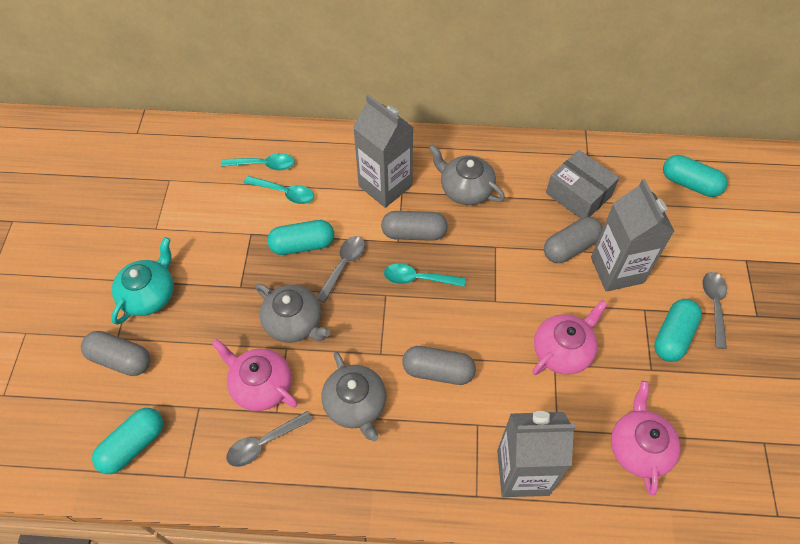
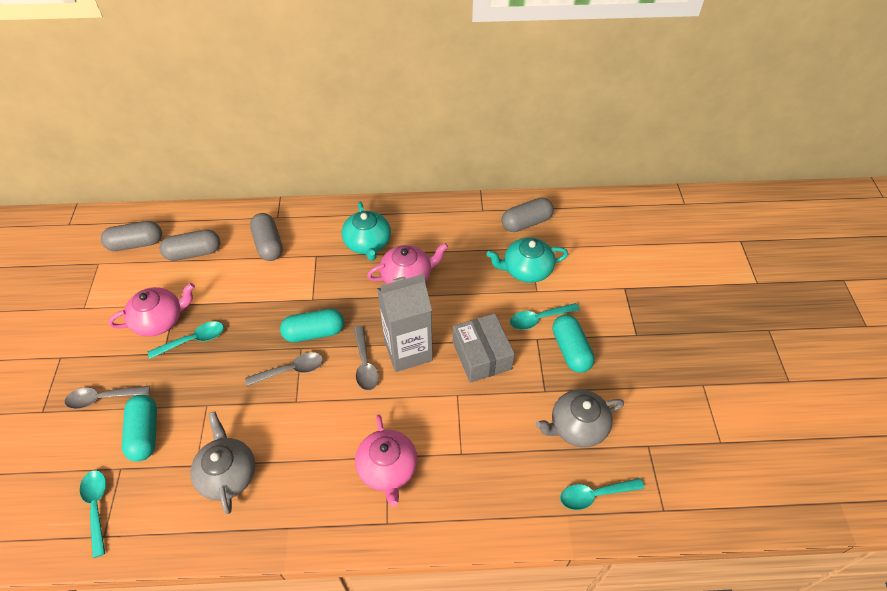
grey carton: 3 -> 1
grey teapot: 3 -> 2
turquoise capsule: 4 -> 3
turquoise spoon: 3 -> 4
turquoise teapot: 1 -> 2

